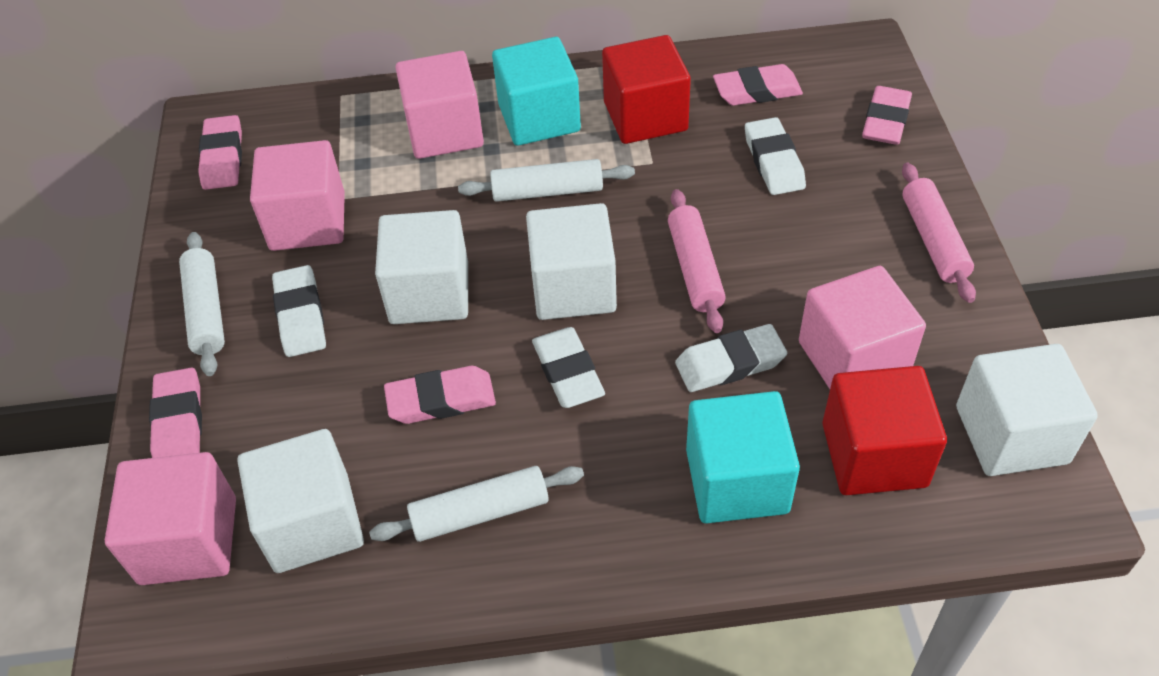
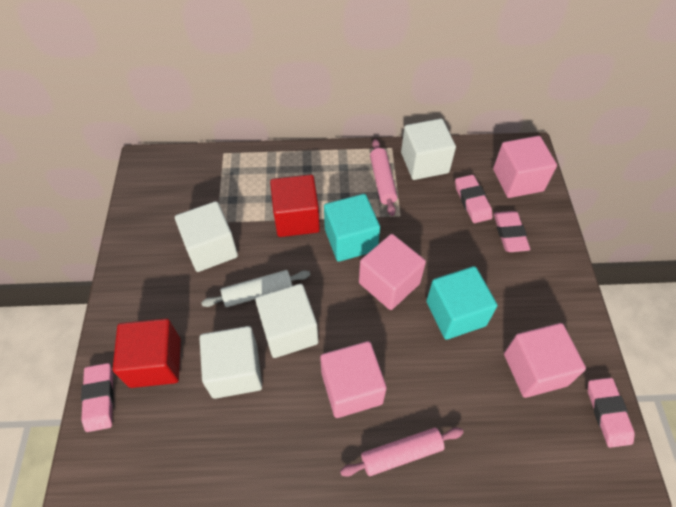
pink eraser: 5 -> 4
white eraser: 4 -> 0
white rolling pin: 3 -> 1

